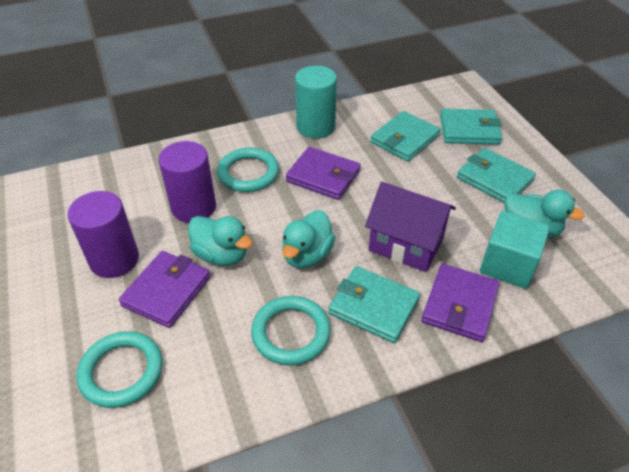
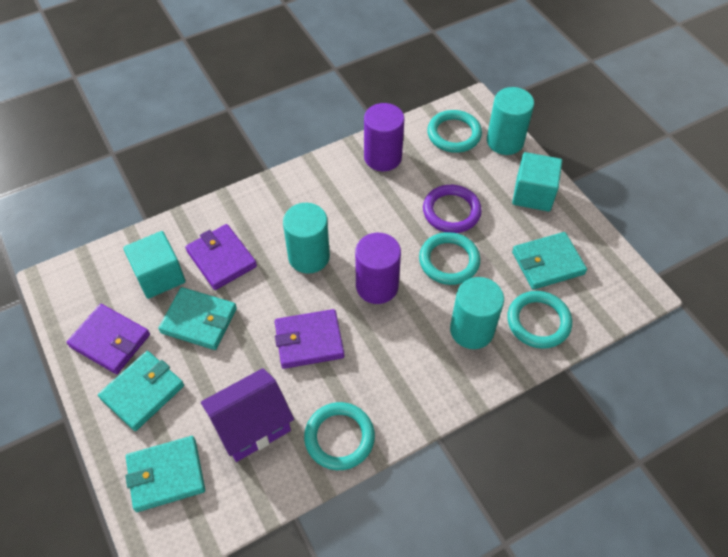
purple ring: 0 -> 1
turquoise cube: 1 -> 2
turquoise cylinder: 1 -> 3
turquoise duck: 3 -> 0
turquoise ring: 3 -> 4

